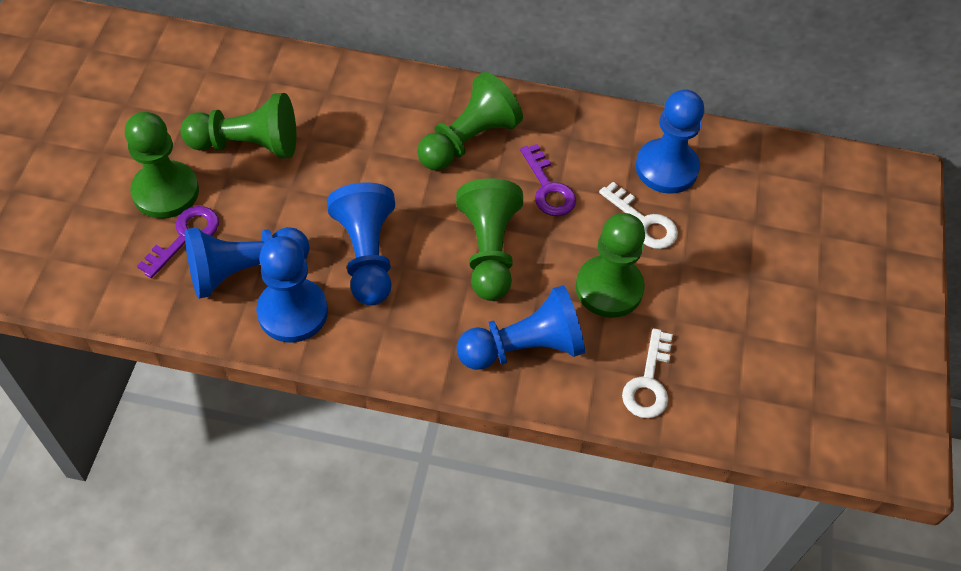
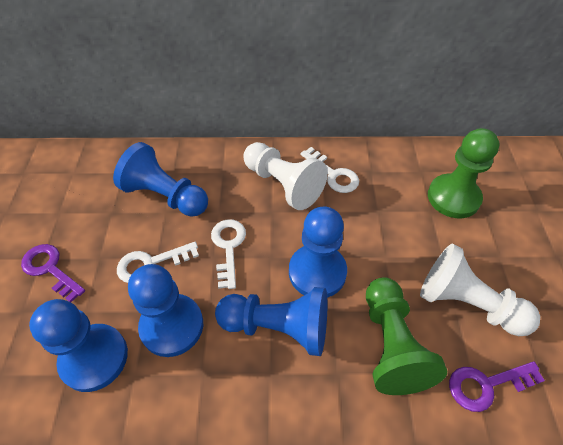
green pawn: 5 -> 2
white key: 2 -> 3
white pawn: 0 -> 2

